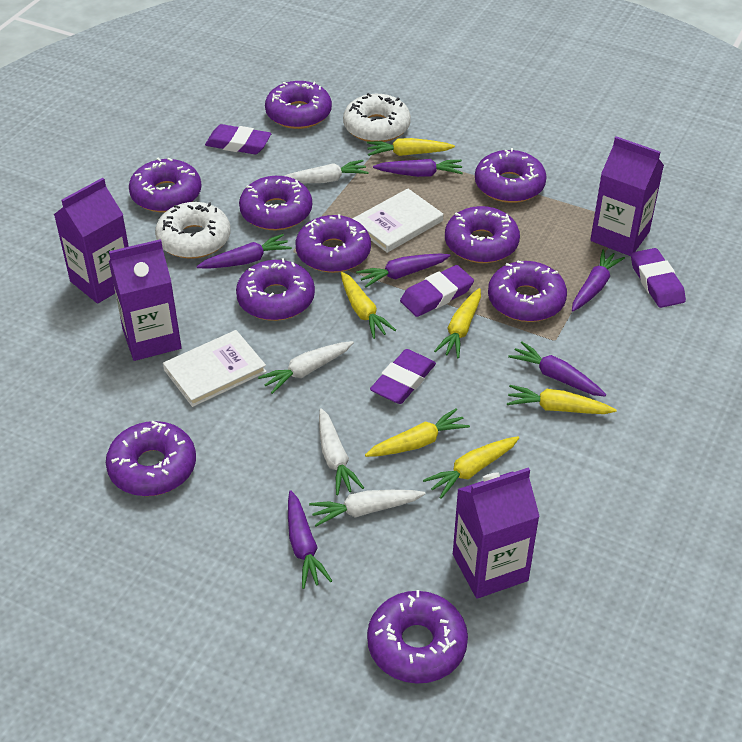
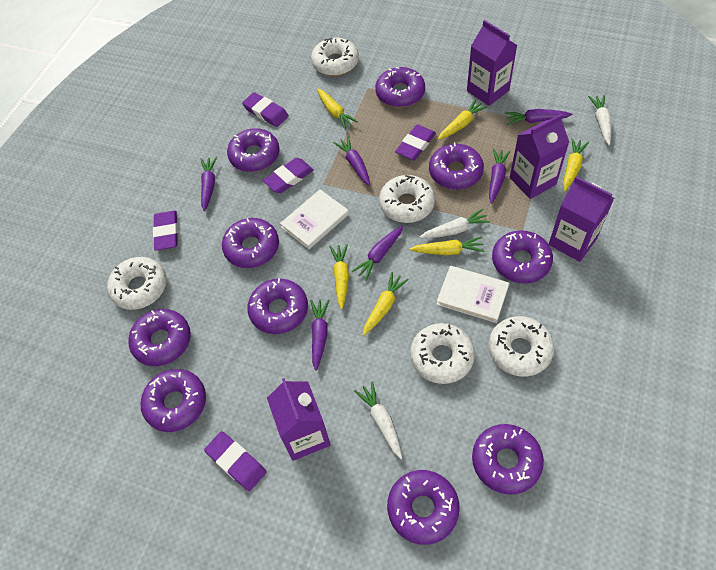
purple eraser: 4 -> 5
white carrot: 4 -> 3
white donut: 2 -> 5

